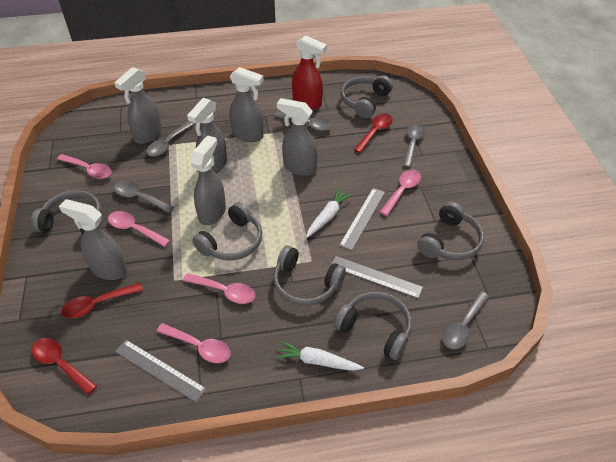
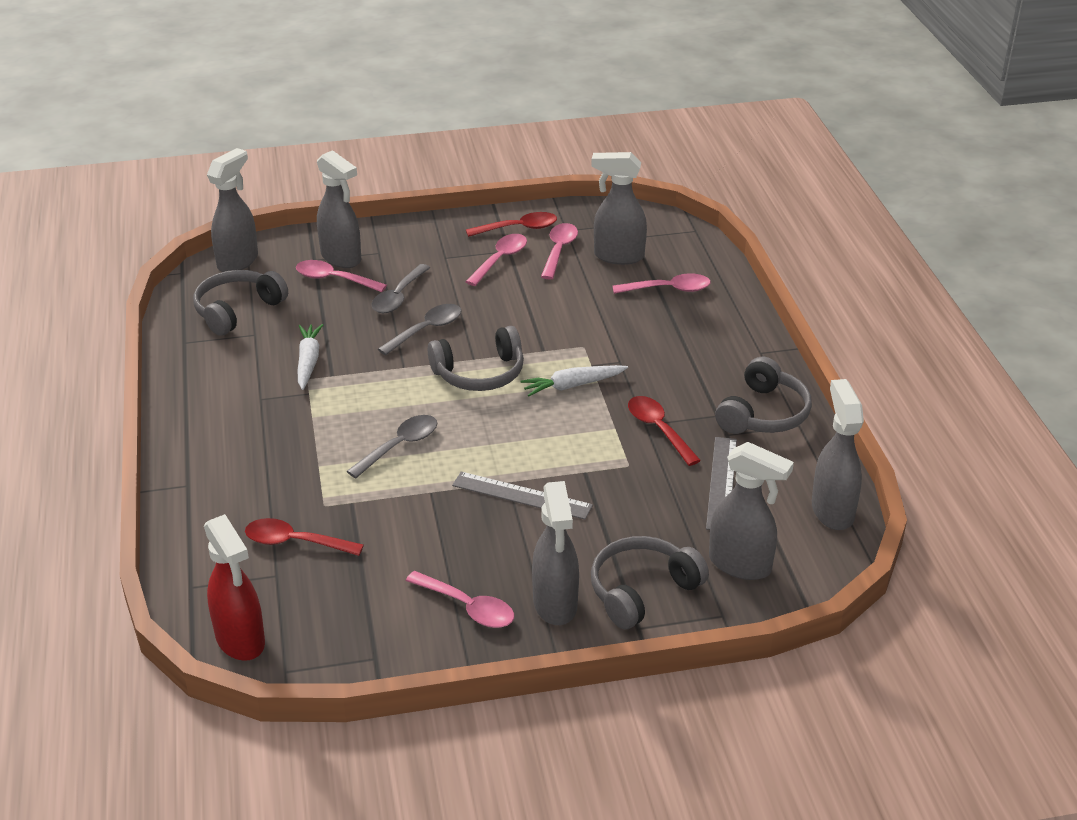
grey headphones: 6 -> 4
grey ruler: 3 -> 2
grey spoon: 5 -> 3

